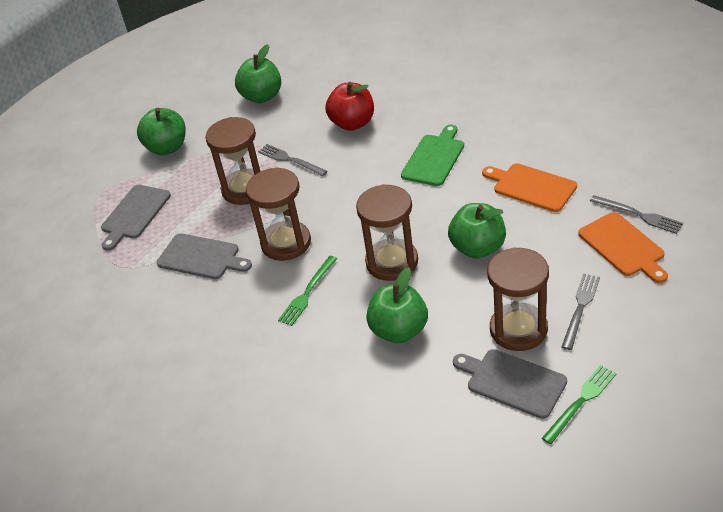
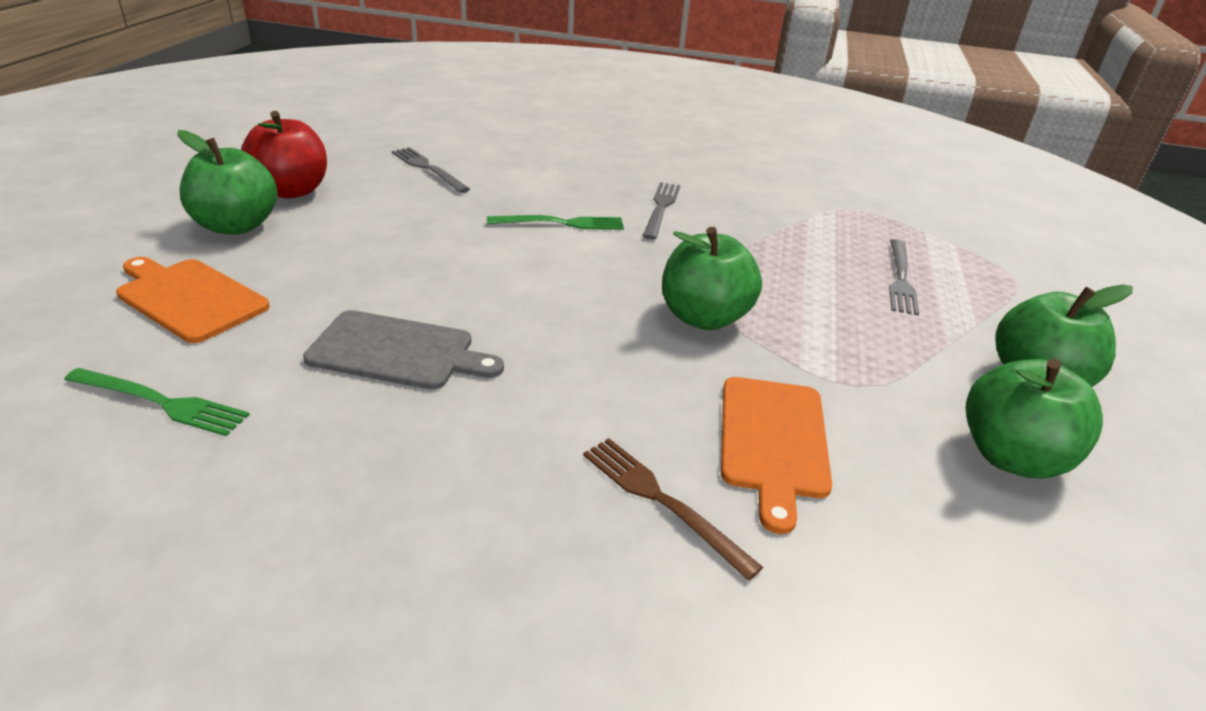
brown fork: 0 -> 1
brown hourglass: 4 -> 0
green cutting board: 1 -> 0
grey cutting board: 3 -> 1

